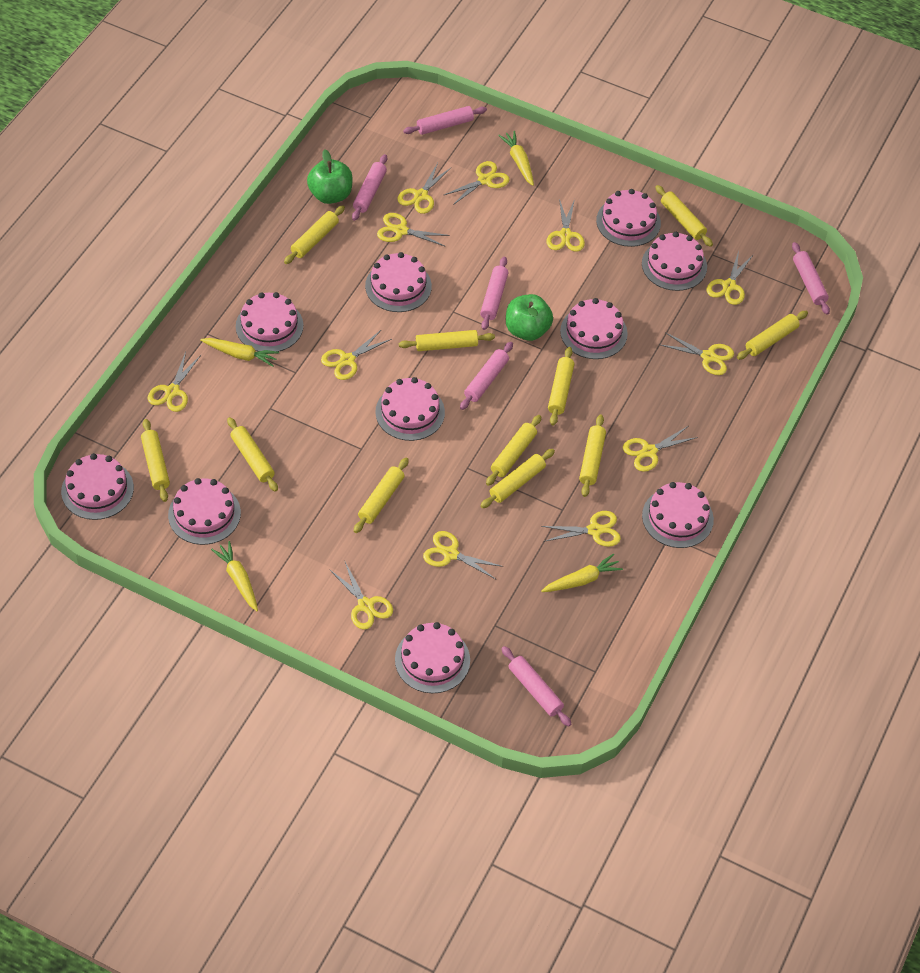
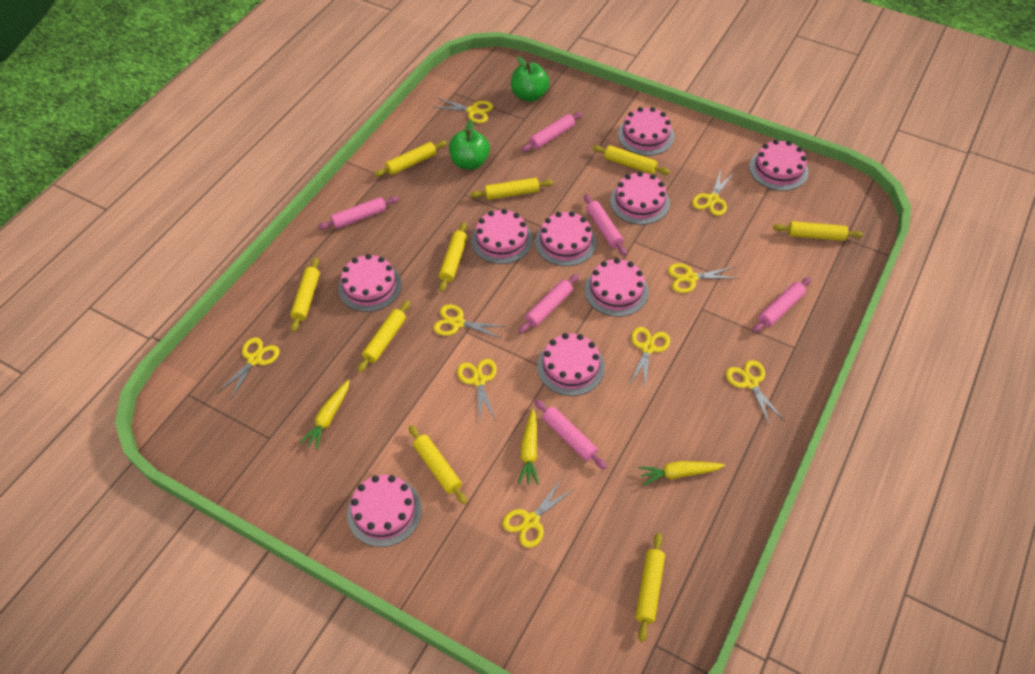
pink cake: 10 -> 9
yellow carrot: 4 -> 3
yellow rolling pin: 11 -> 9
yellow scissors: 12 -> 9

